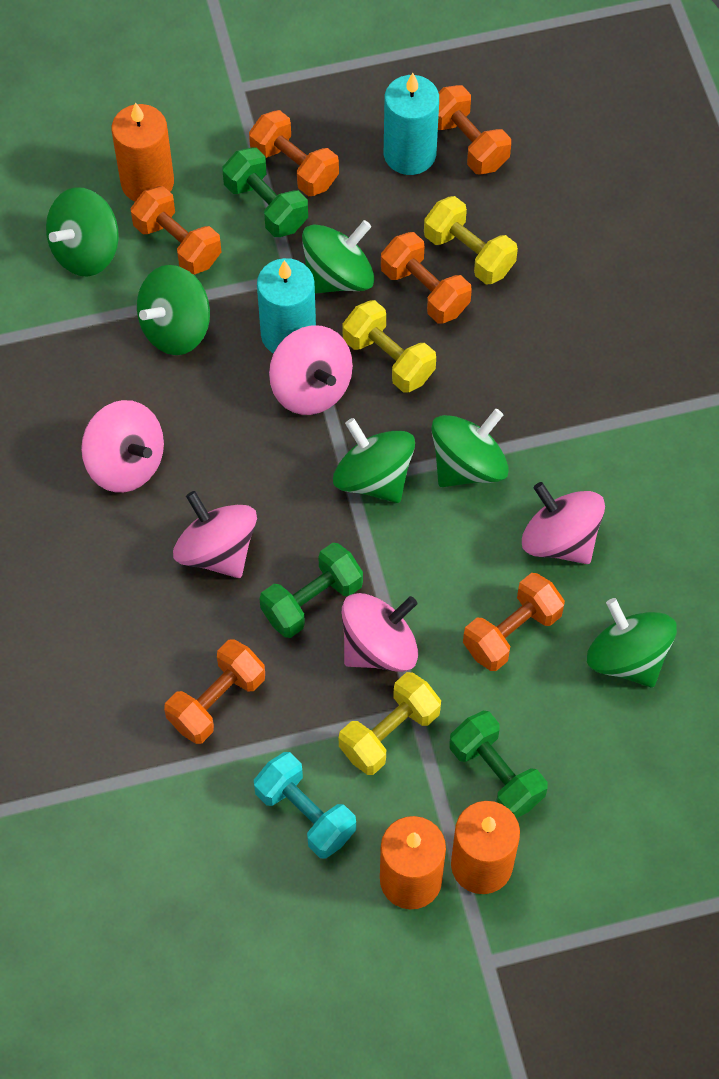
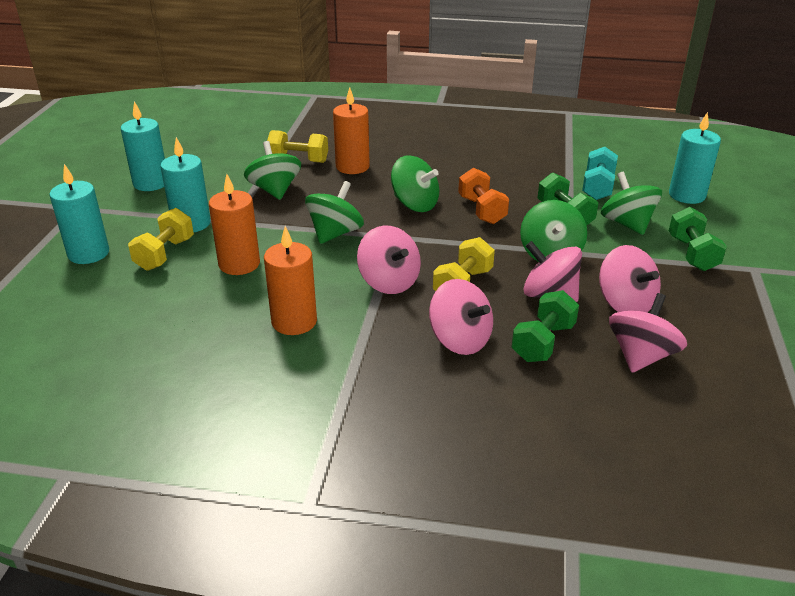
green spinning top: 6 -> 5
orange dumbbell: 6 -> 1
turquoise candle: 2 -> 4

